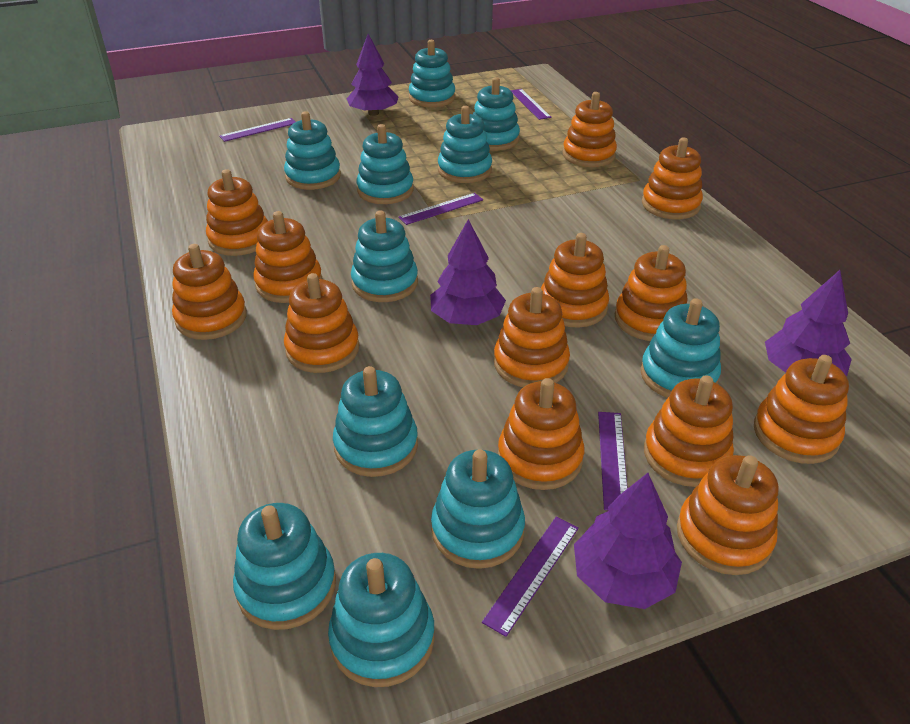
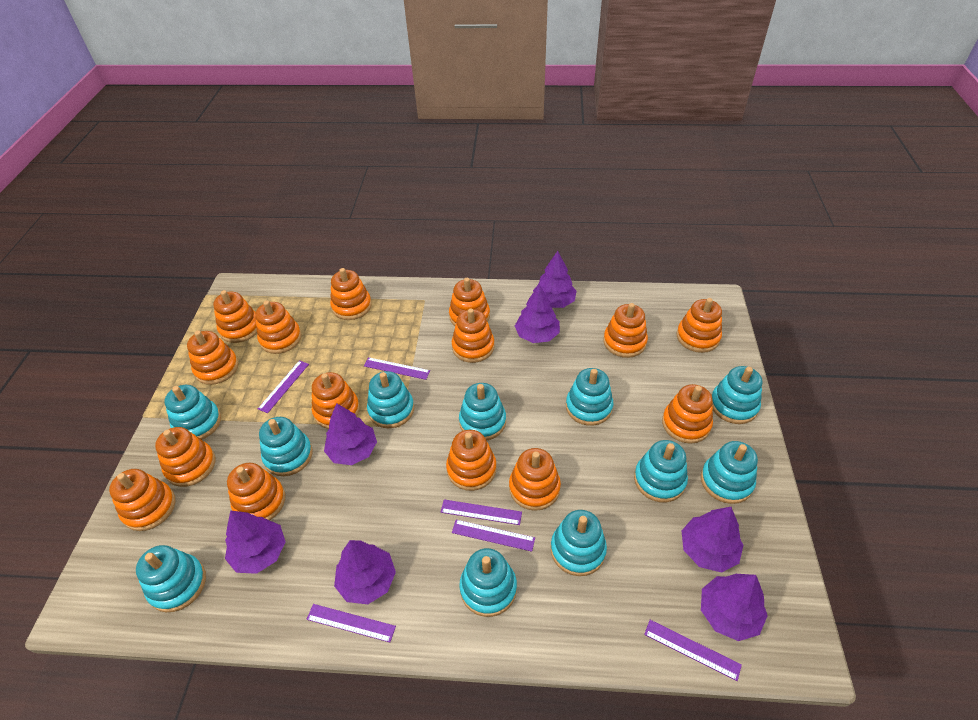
orange stacking toy: 13 -> 15
purple ruler: 5 -> 6
purple tree: 4 -> 7

